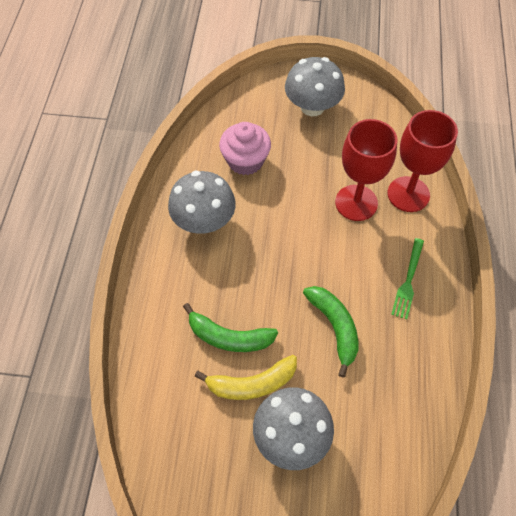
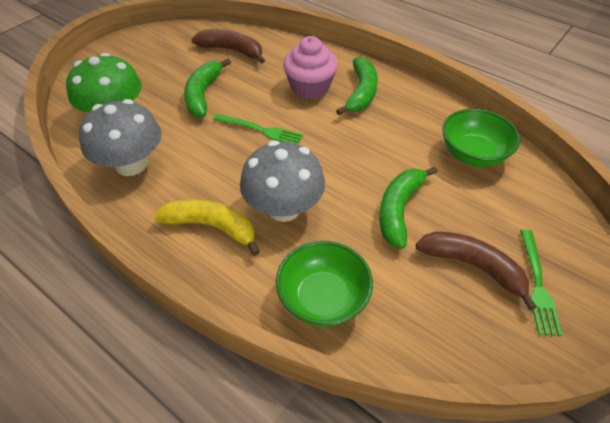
brown banana: 0 -> 2
green banana: 2 -> 3
green bowl: 0 -> 2
green fork: 1 -> 2
green mushroom: 0 -> 1
grey mushroom: 3 -> 2
red goblet: 2 -> 0

